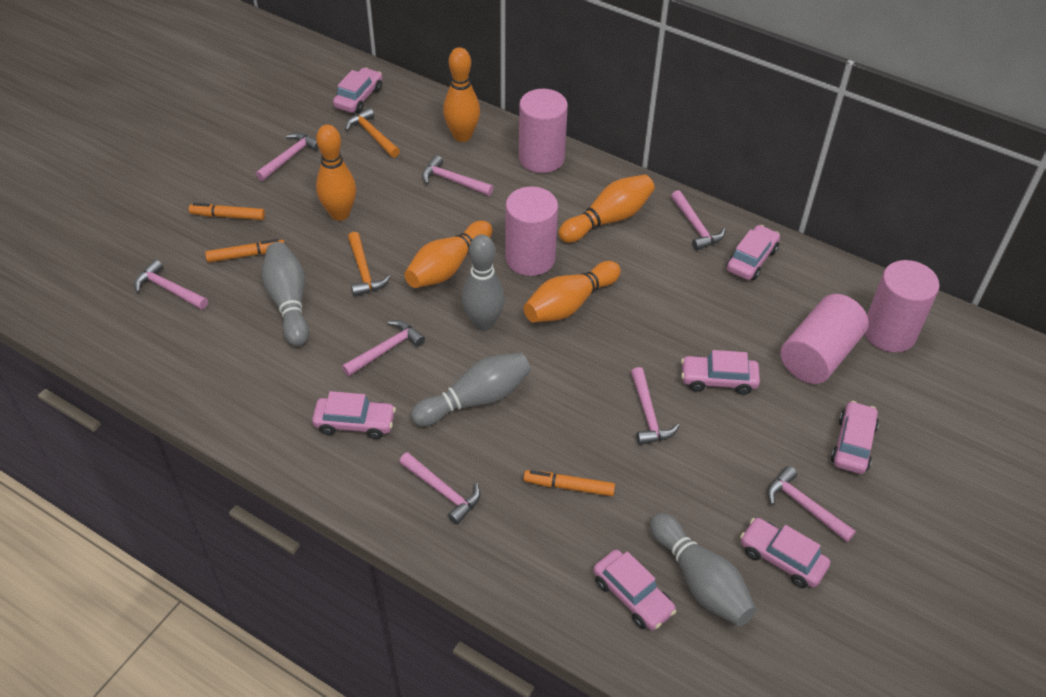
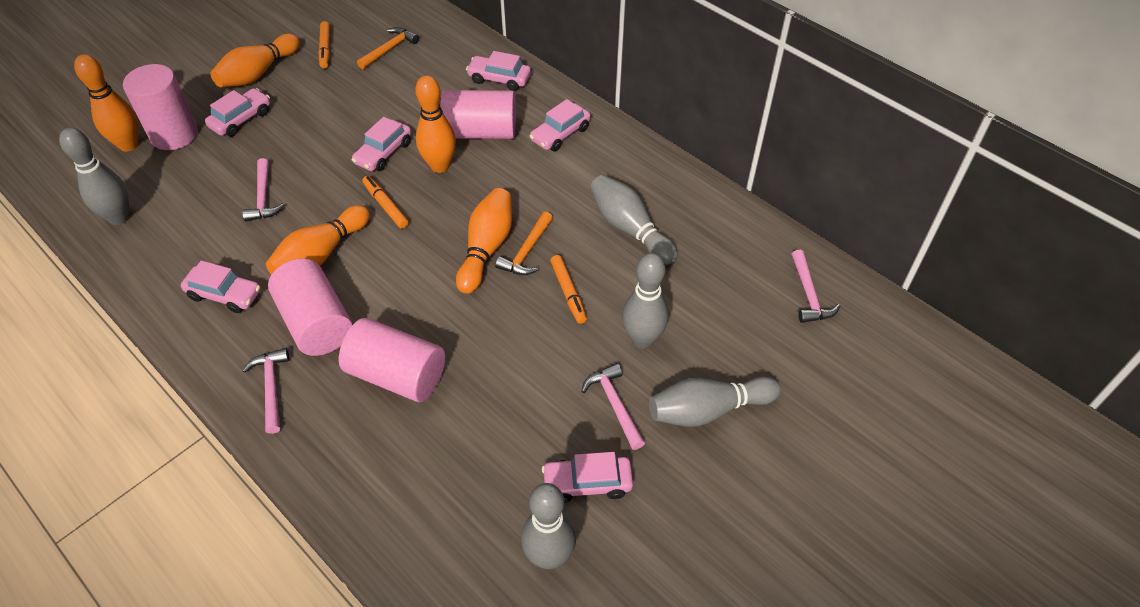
grey bowling pin: 4 -> 5
pink car: 7 -> 6
pink hammer: 8 -> 4

